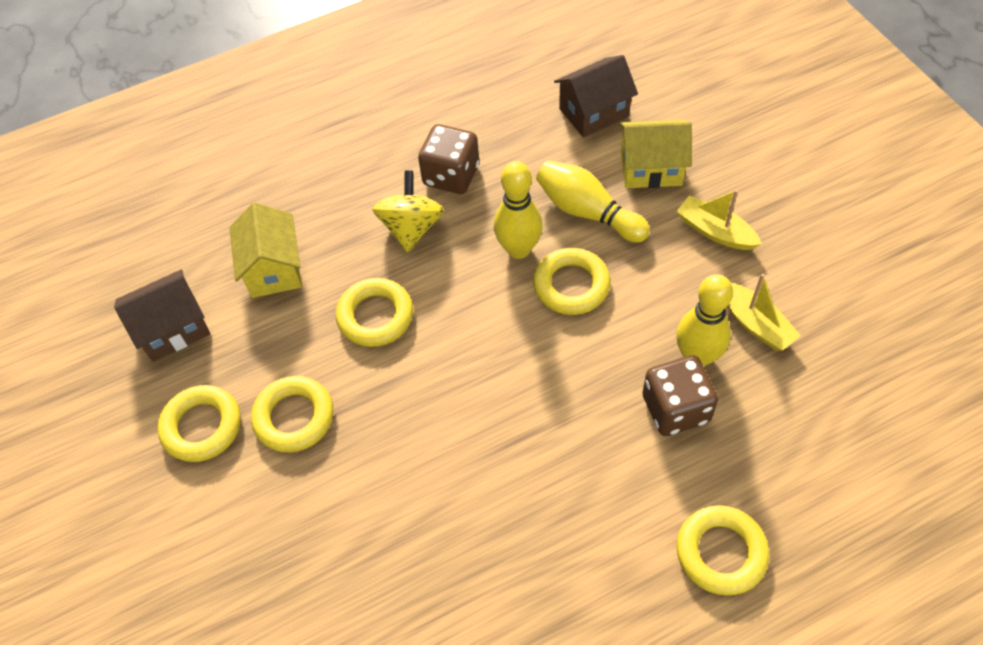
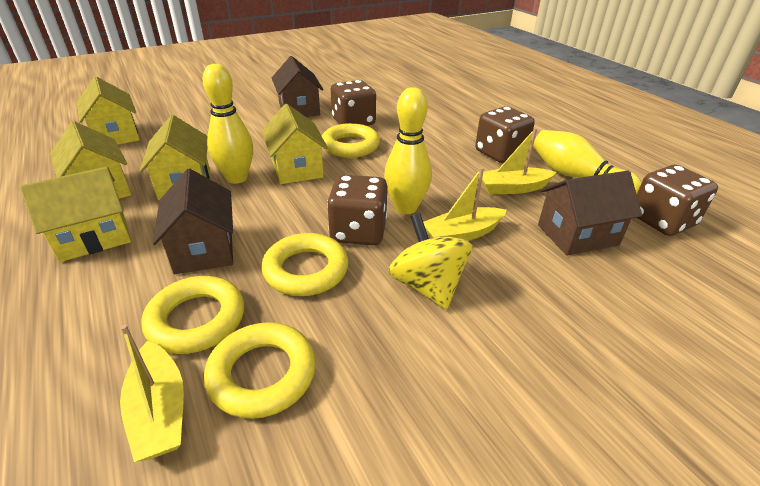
brown dice: 2 -> 4
brown house: 2 -> 3
yellow boat: 2 -> 3
yellow house: 2 -> 5
yellow ring: 5 -> 4

